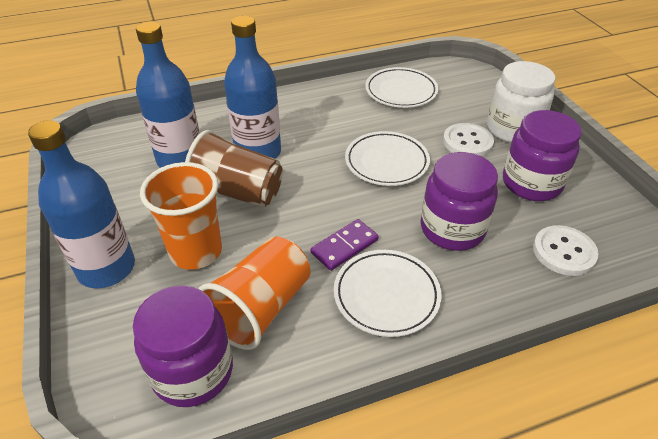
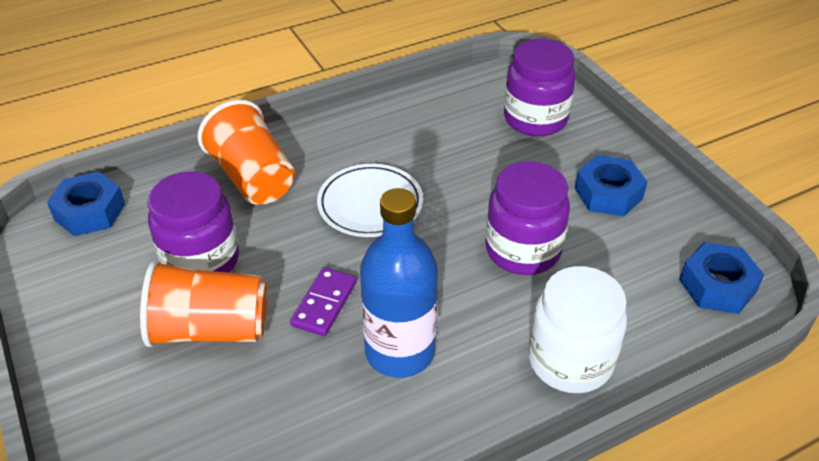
blue bottle: 3 -> 1
blue nut: 0 -> 3
brown cup: 1 -> 0
white button: 2 -> 0
white plate: 3 -> 1

